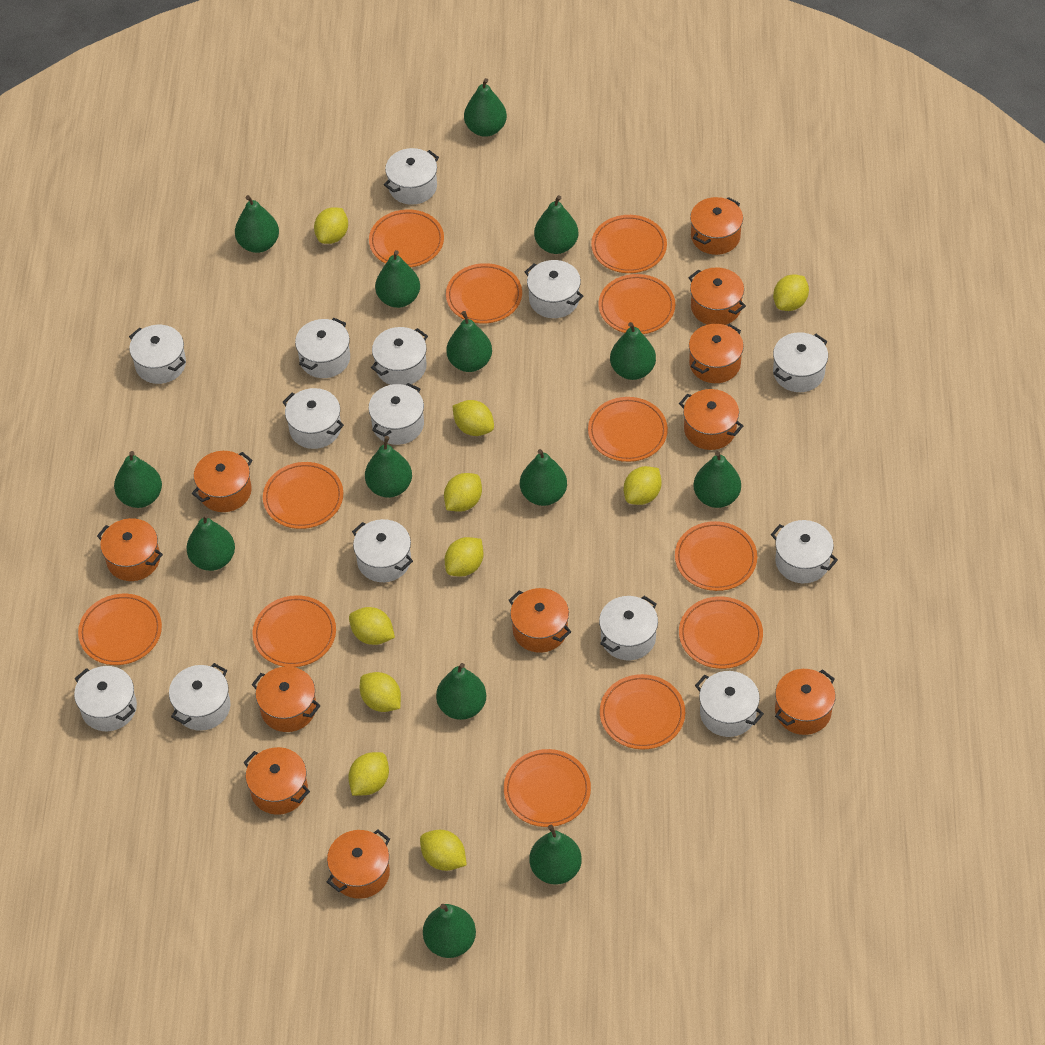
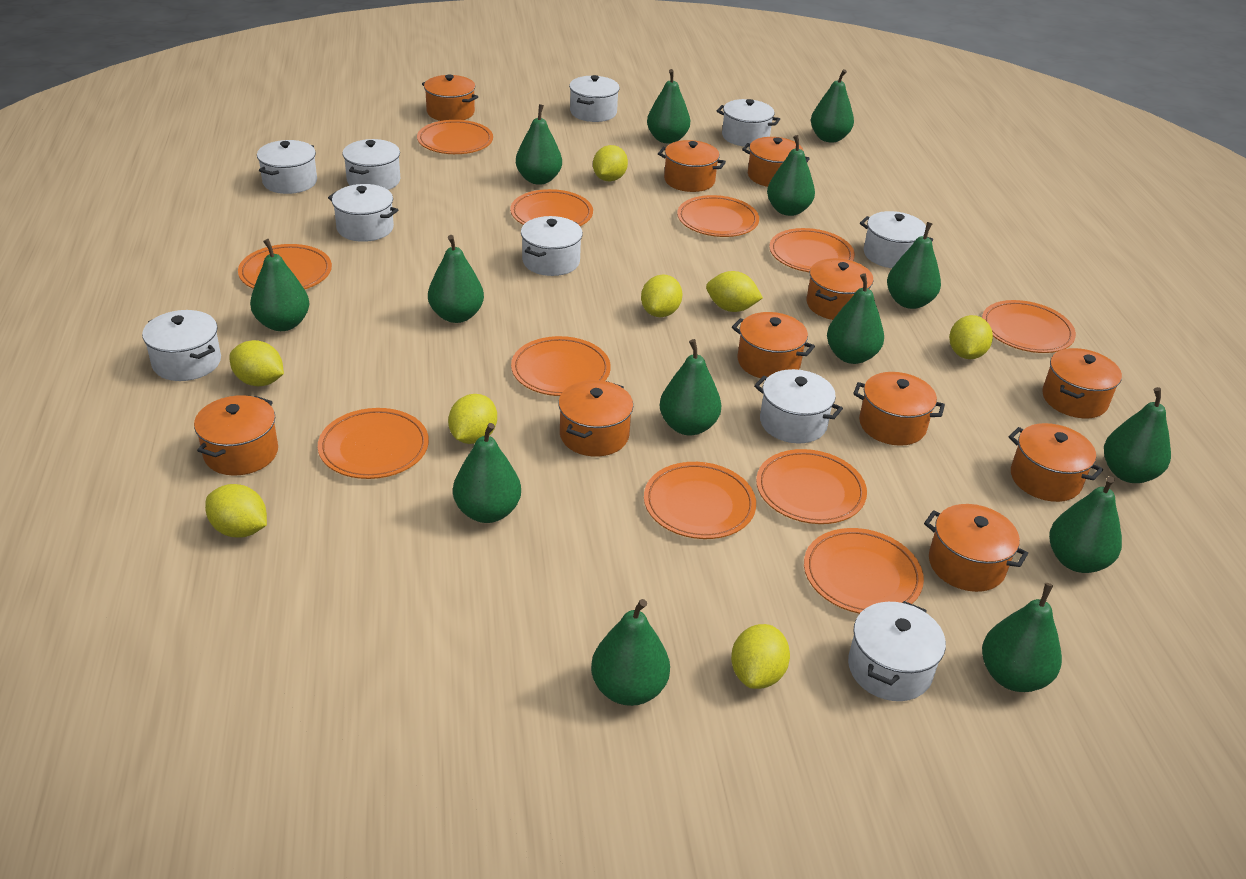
orange plate: 12 -> 11
white pot: 14 -> 10
yellow lemon: 10 -> 8

